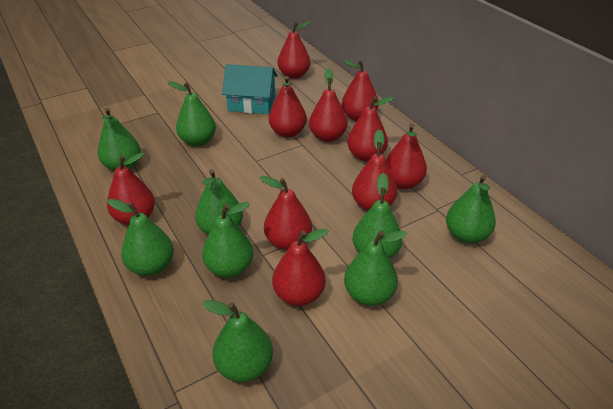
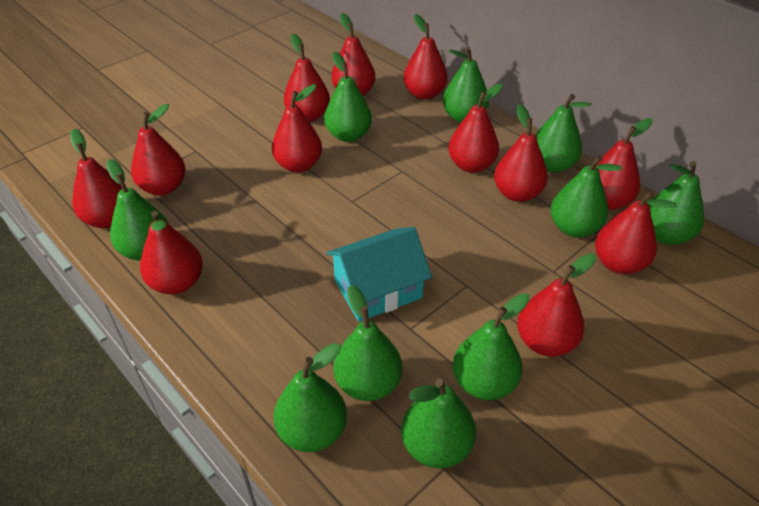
green pear: 9 -> 10
red pear: 10 -> 12

